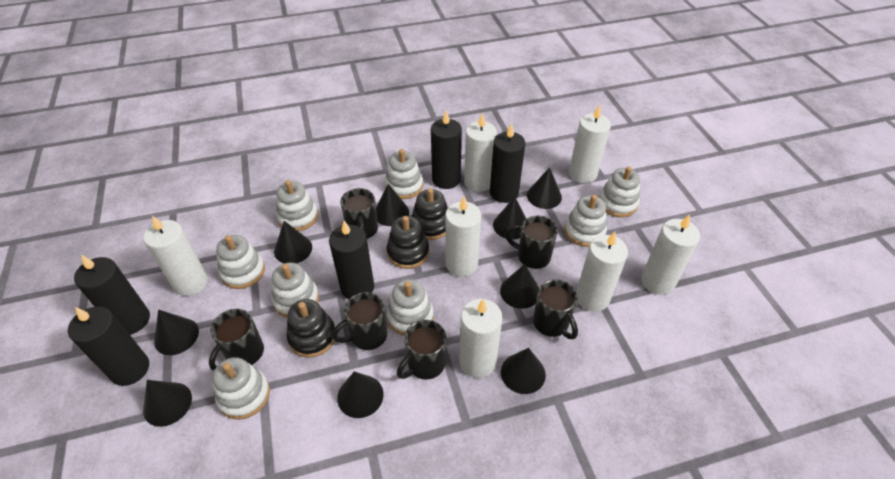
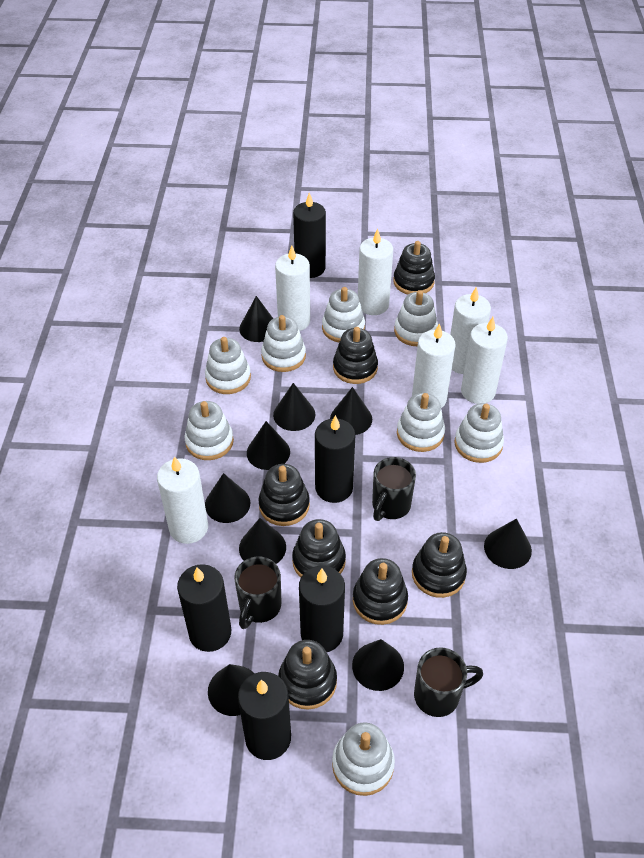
black mug: 6 -> 3
black stacking toy: 3 -> 7
white candle: 7 -> 6

